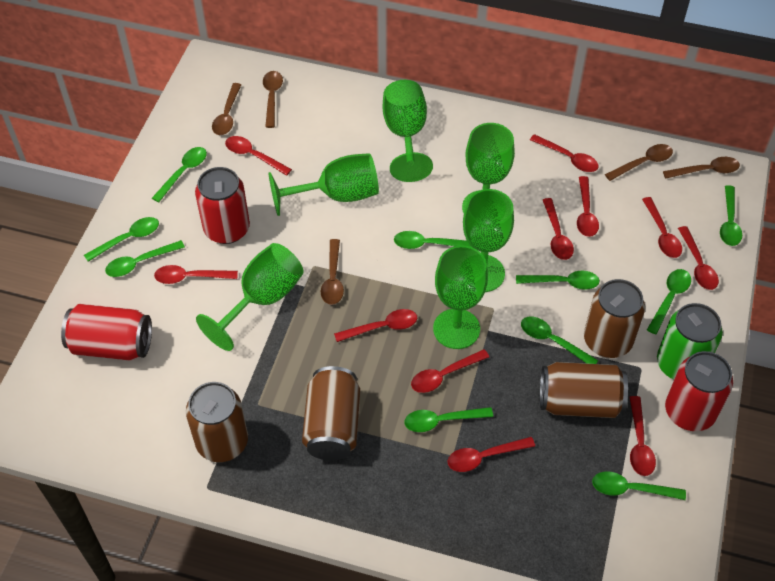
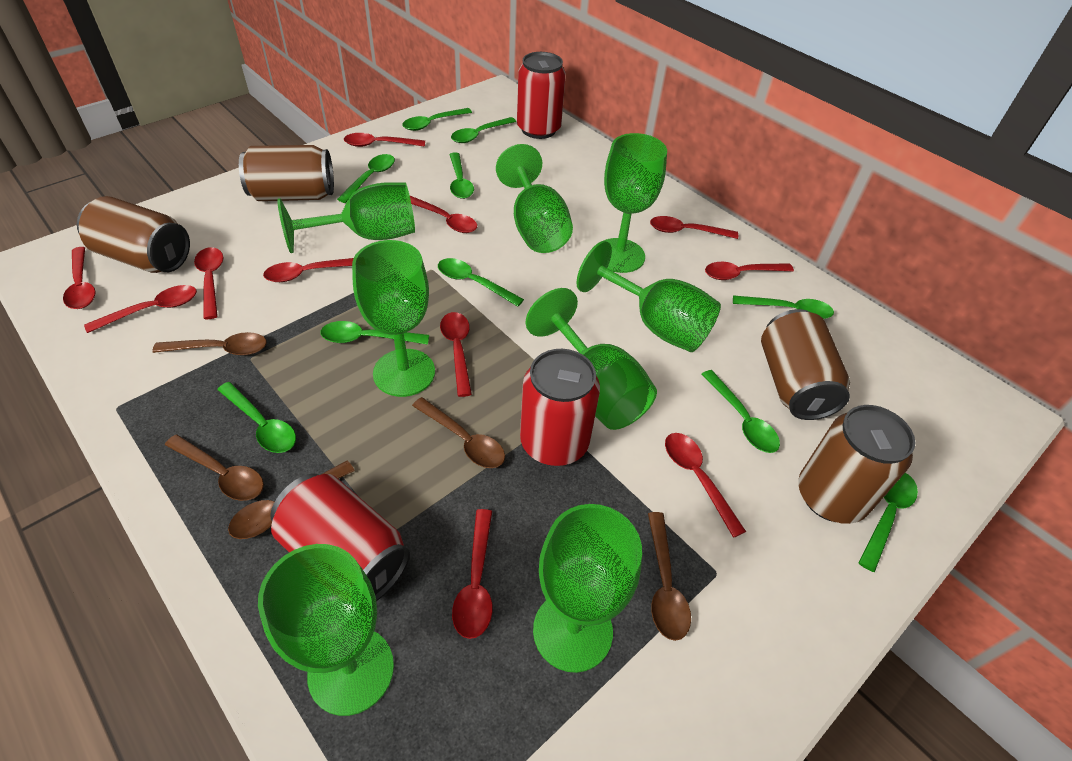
green can: 1 -> 0
green goblet: 6 -> 8

